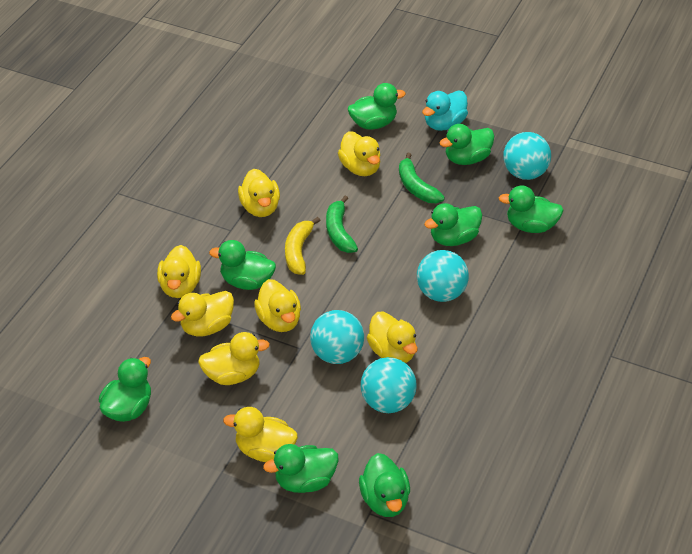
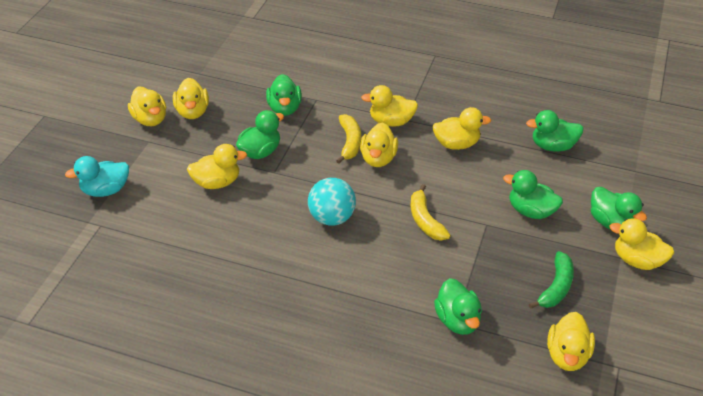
green banana: 2 -> 1
green duck: 8 -> 6
turquoise ball: 4 -> 1
yellow banana: 1 -> 2

